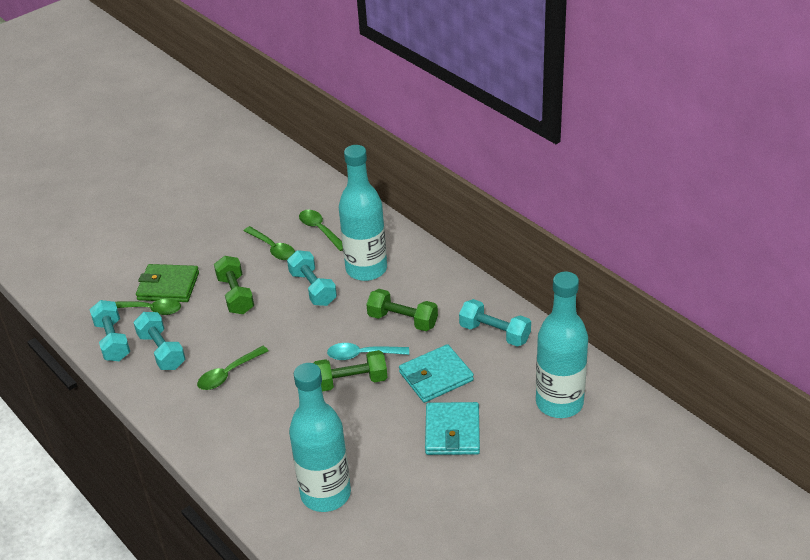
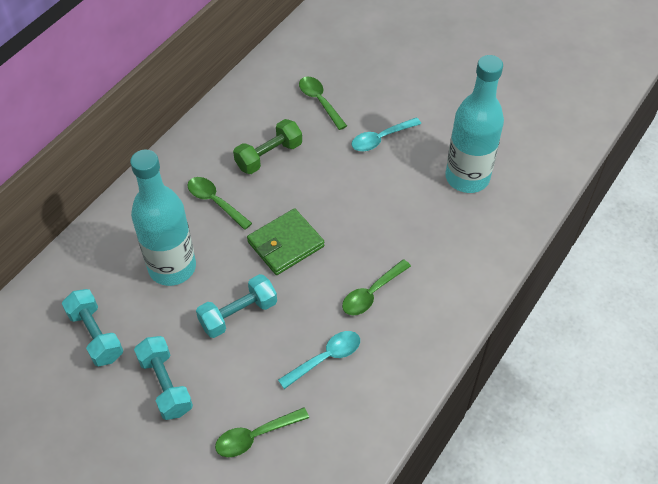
green dumbbell: 3 -> 1
turquoise bottle: 3 -> 2
turquoise dumbbell: 4 -> 3
turquoise spoon: 1 -> 2
turquoise wallet: 2 -> 0

